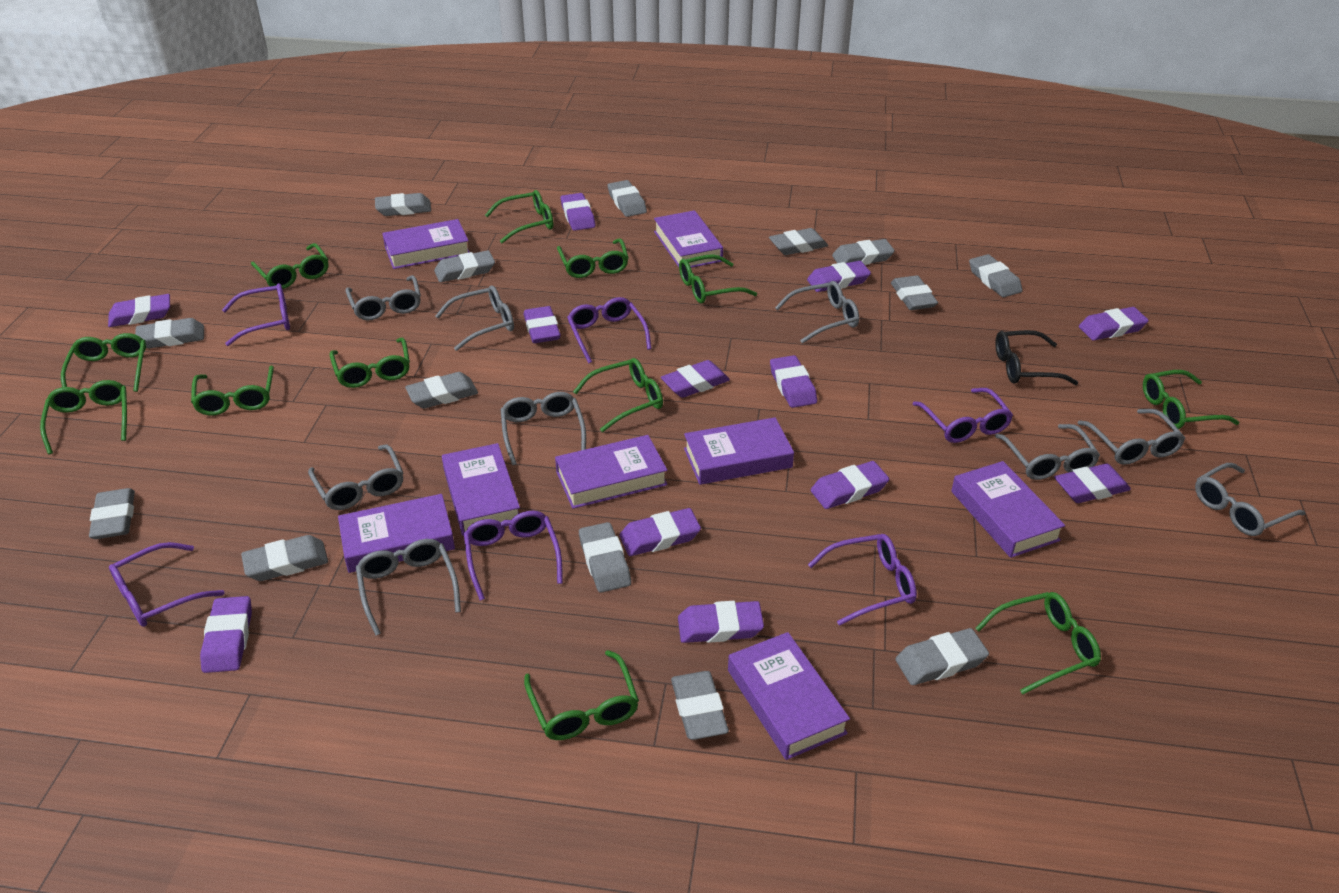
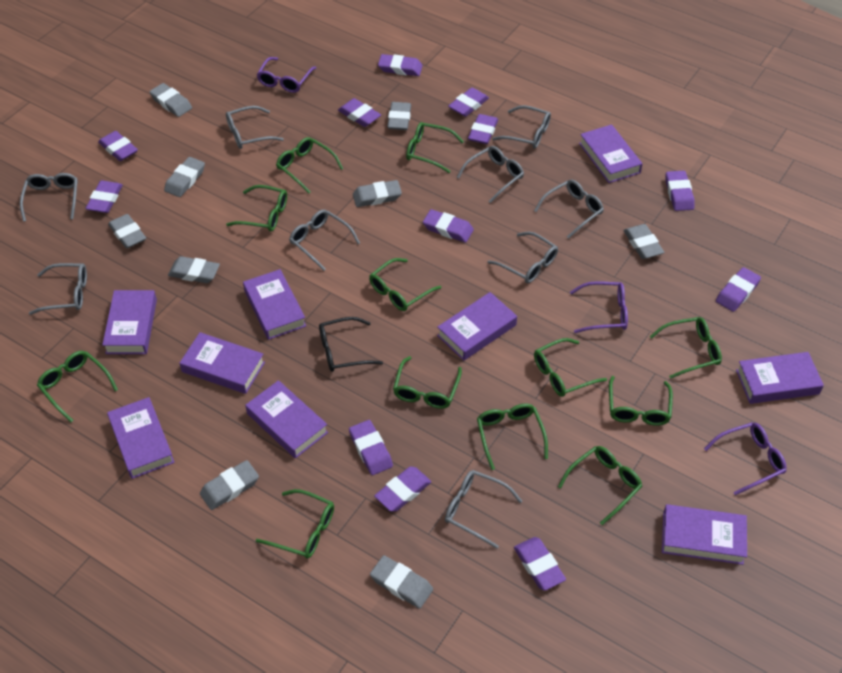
grey eraser: 14 -> 9
purple book: 8 -> 9
purple glasses: 6 -> 3

